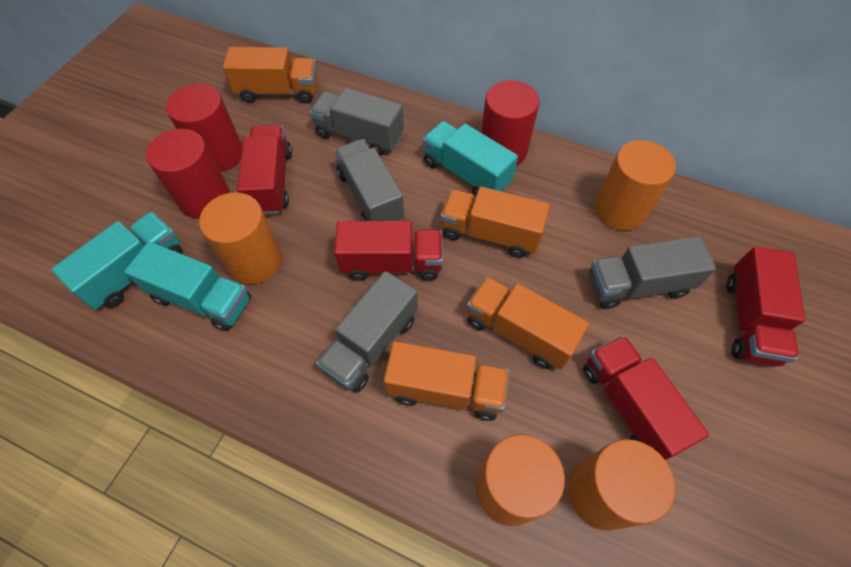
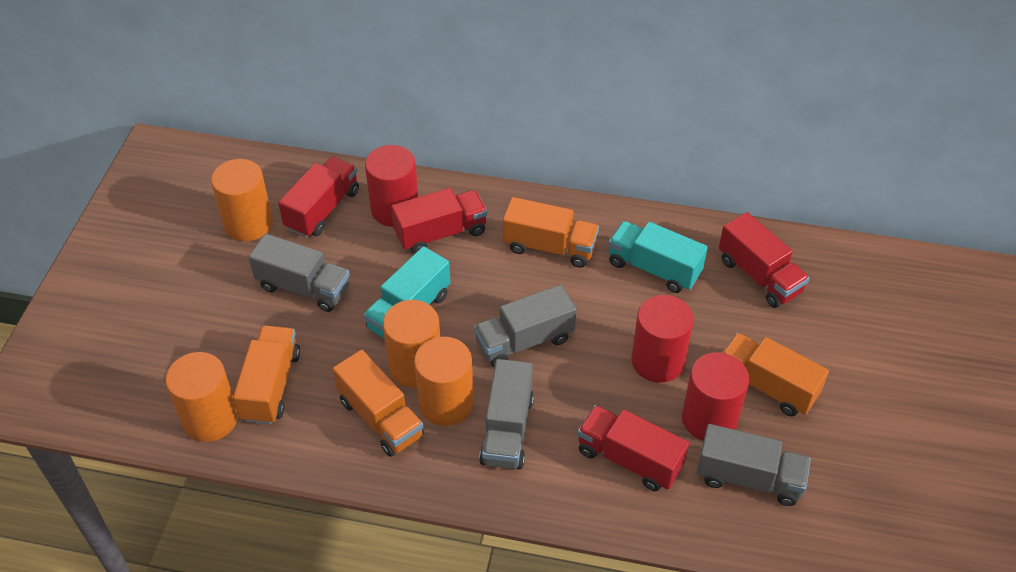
turquoise truck: 3 -> 2

